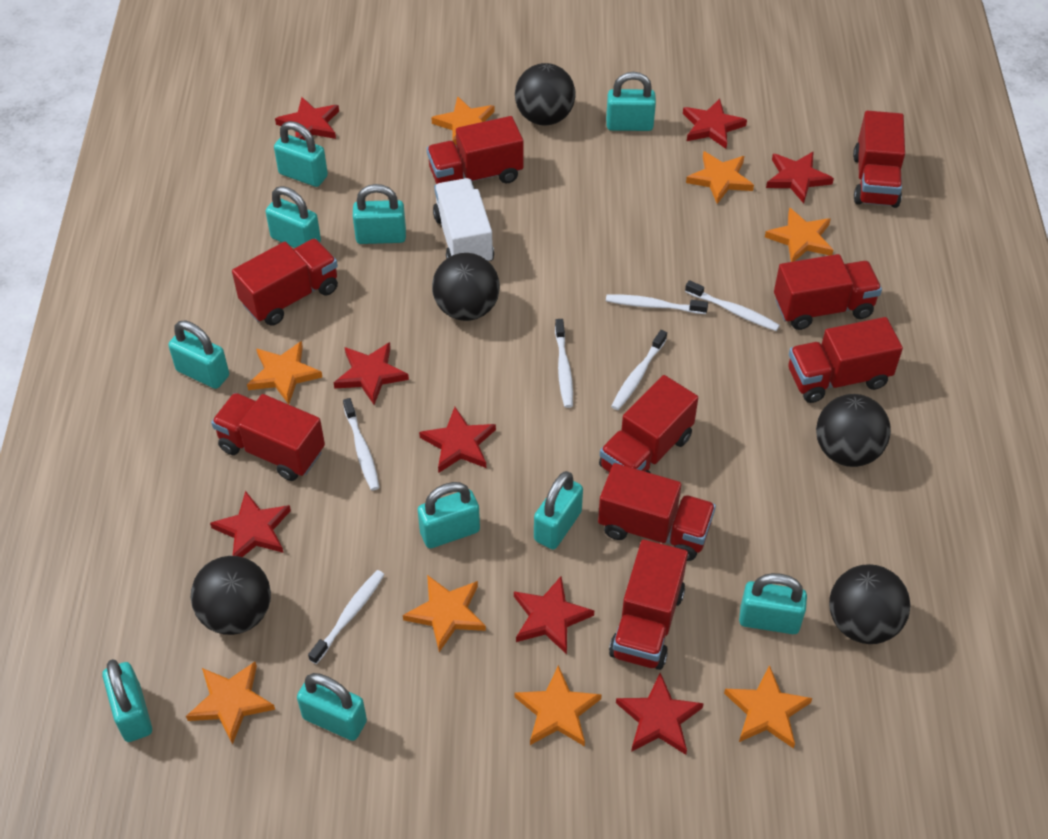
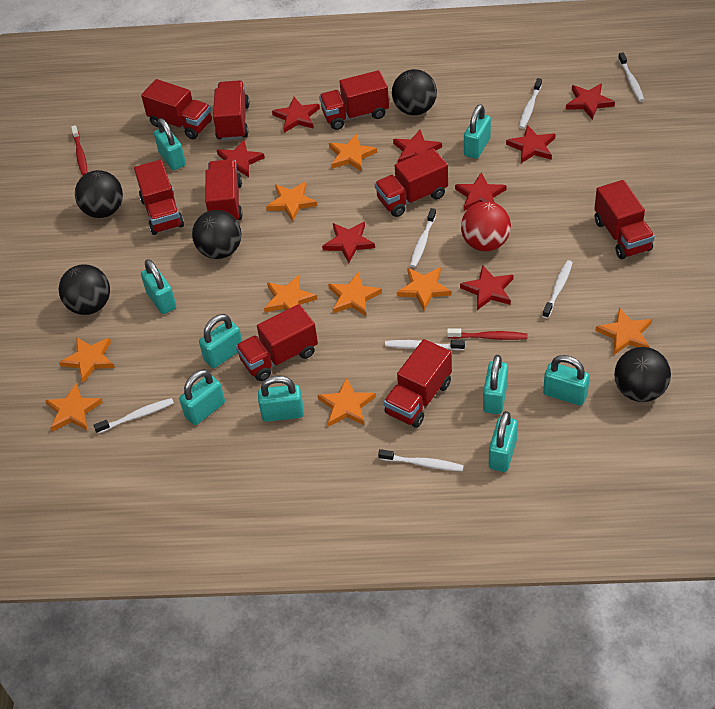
orange star: 8 -> 9
red ball: 0 -> 1
red toothbrush: 0 -> 2
turquoise padlock: 10 -> 9
white toothbrush: 6 -> 7
white truck: 1 -> 0

